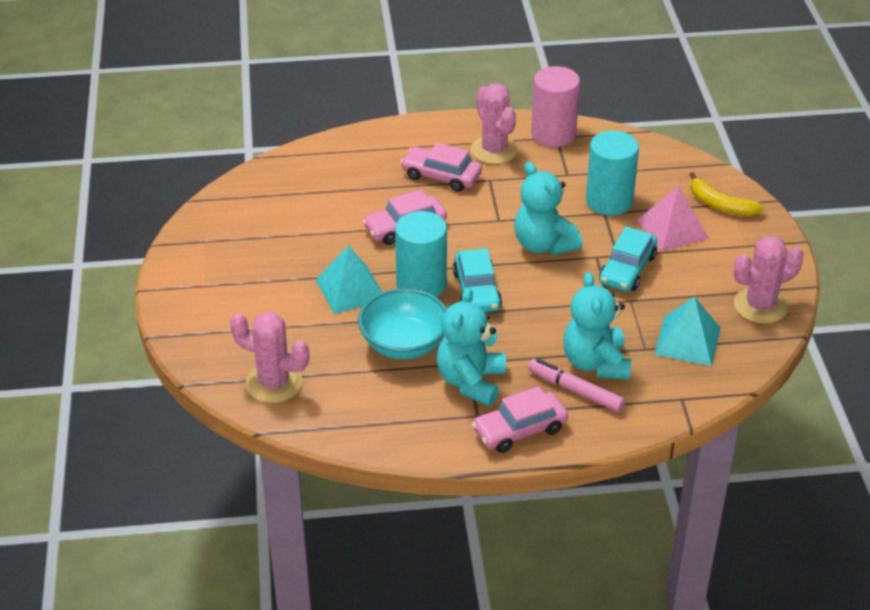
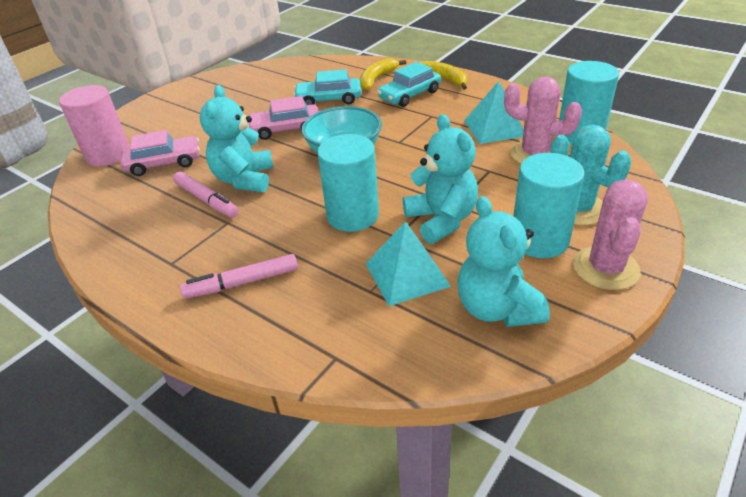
pink cactus: 3 -> 2
pink car: 3 -> 2
pink marker: 1 -> 2
pink pyramid: 1 -> 0
turquoise cactus: 0 -> 1
turquoise cylinder: 2 -> 3
yellow banana: 1 -> 2

